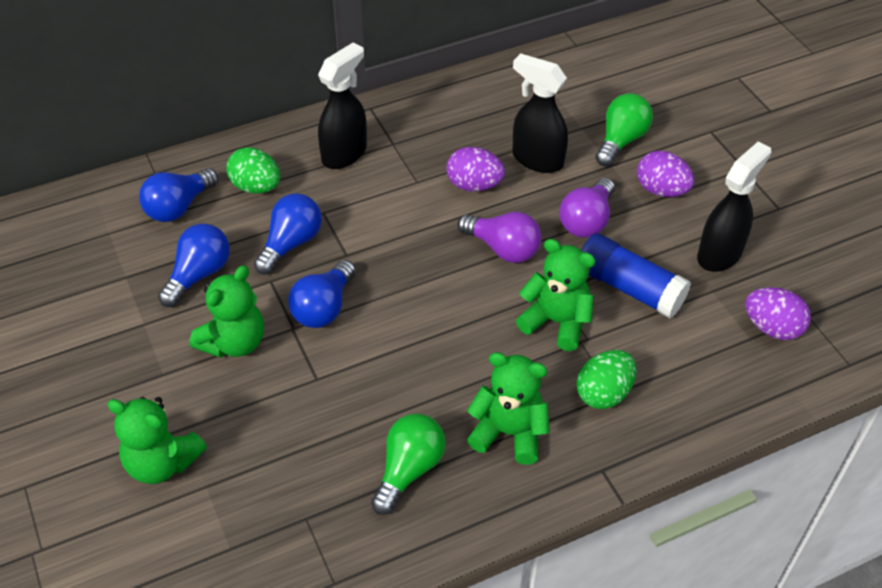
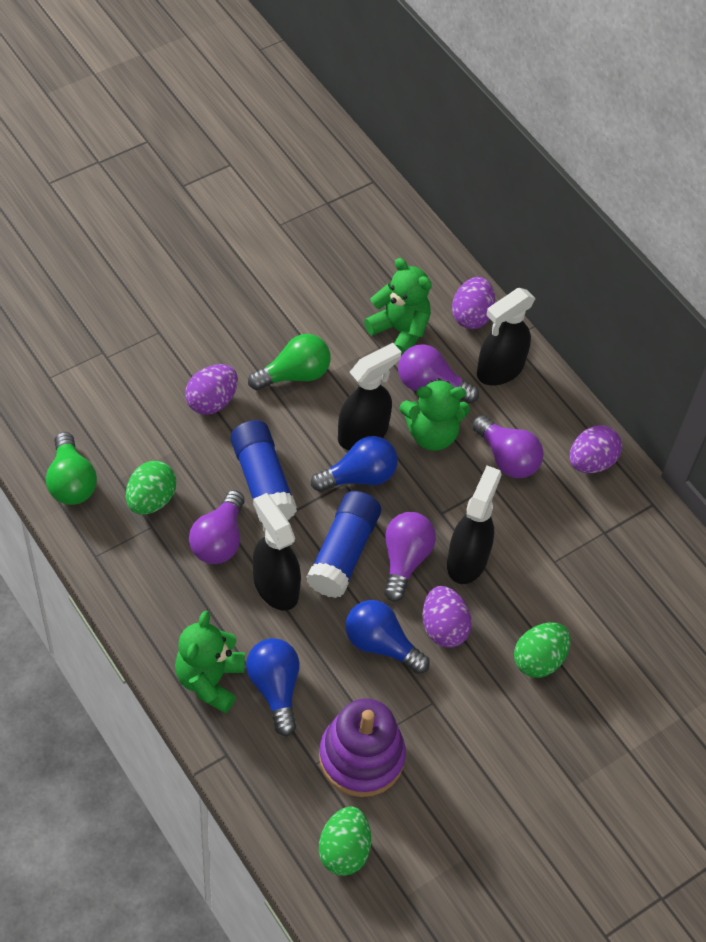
black spray bottle: 3 -> 4
blue glue stick: 1 -> 2
blue light bulb: 4 -> 3
green egg: 2 -> 3
green teddy bear: 4 -> 3
purple egg: 3 -> 4
purple light bulb: 2 -> 4
purple stacking toy: 0 -> 1

